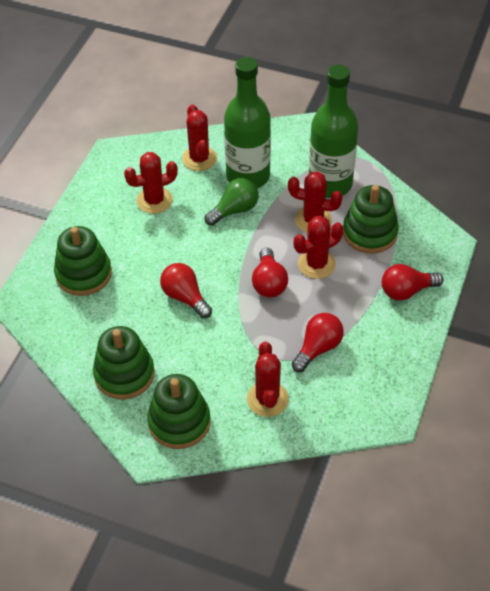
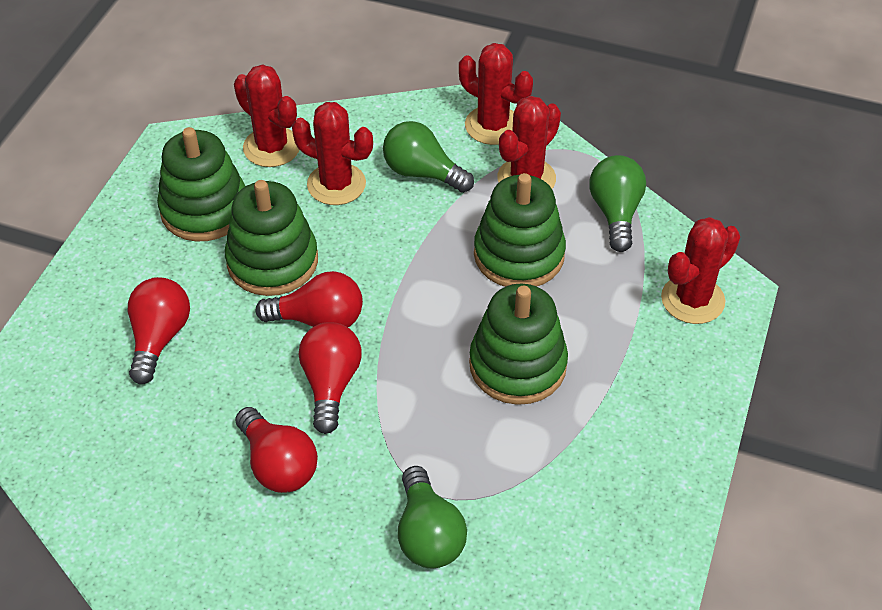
green bottle: 2 -> 0
green light bulb: 1 -> 3

